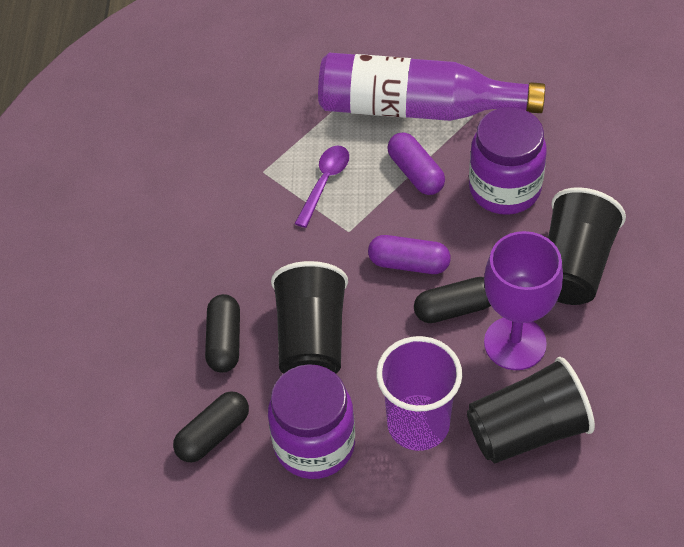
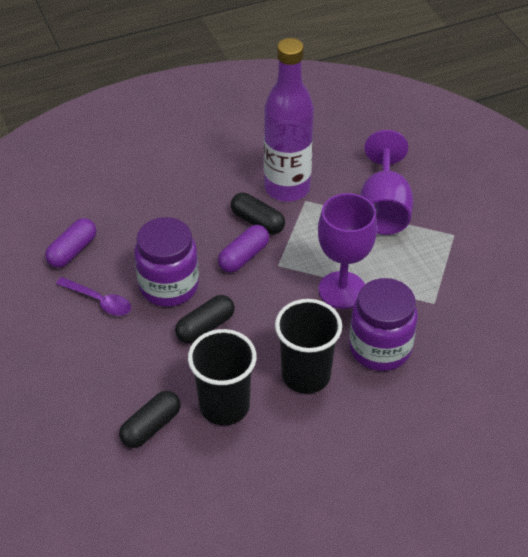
black cup: 3 -> 2
purple cup: 1 -> 0
purple goblet: 1 -> 2

